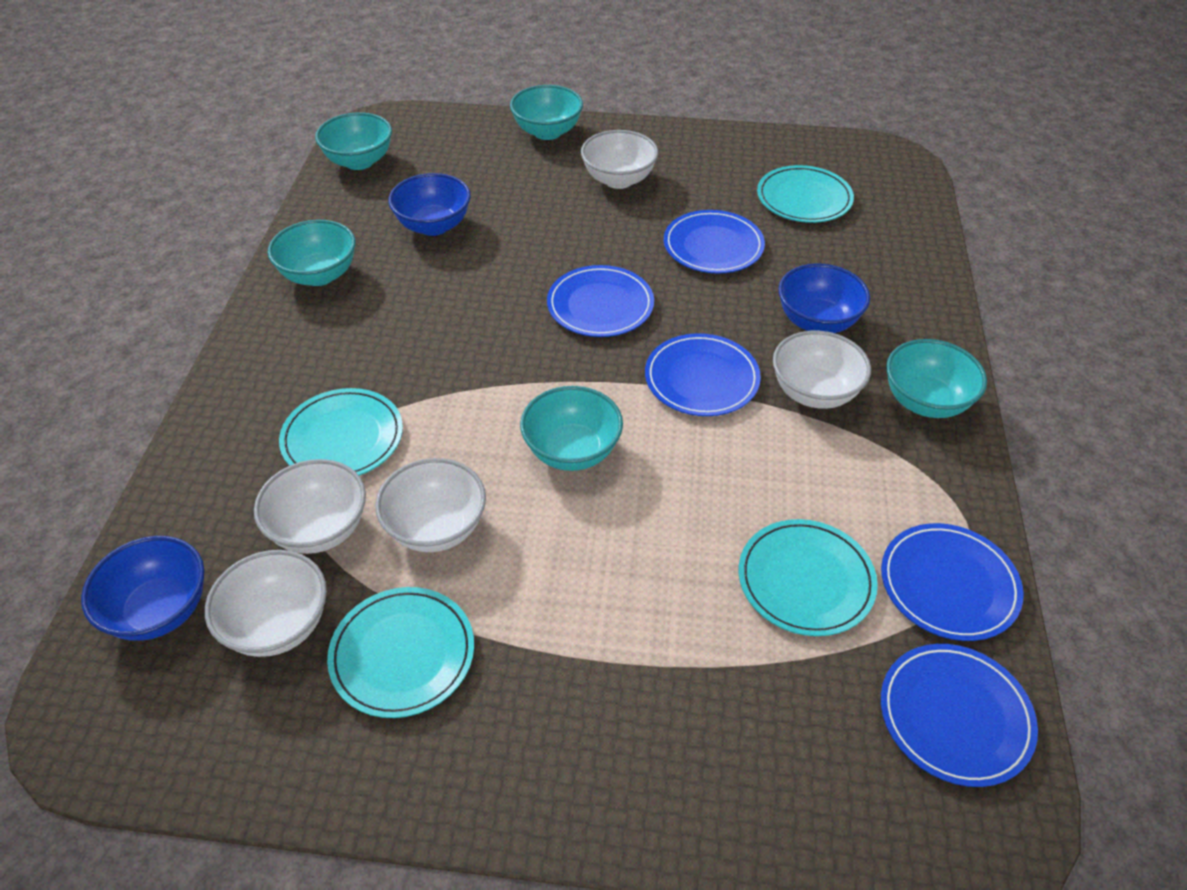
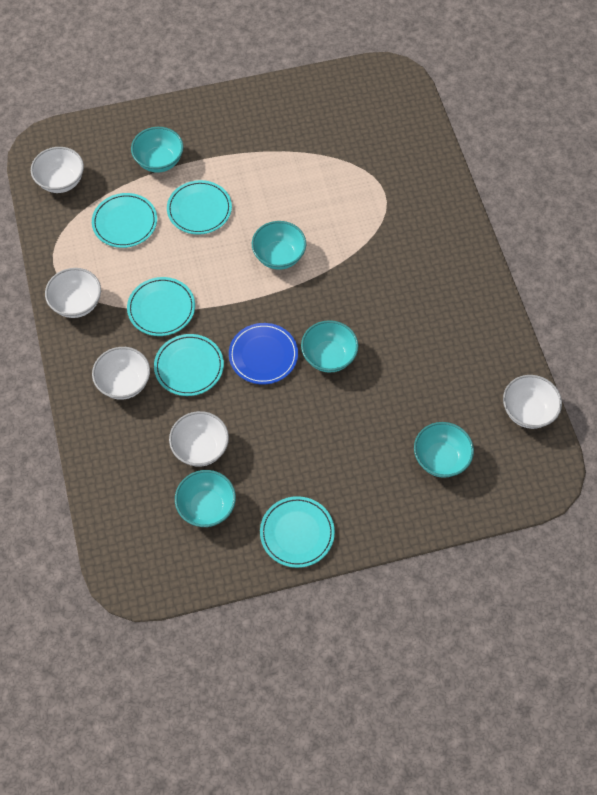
blue bowl: 3 -> 0
blue plate: 5 -> 1
turquoise plate: 4 -> 5

